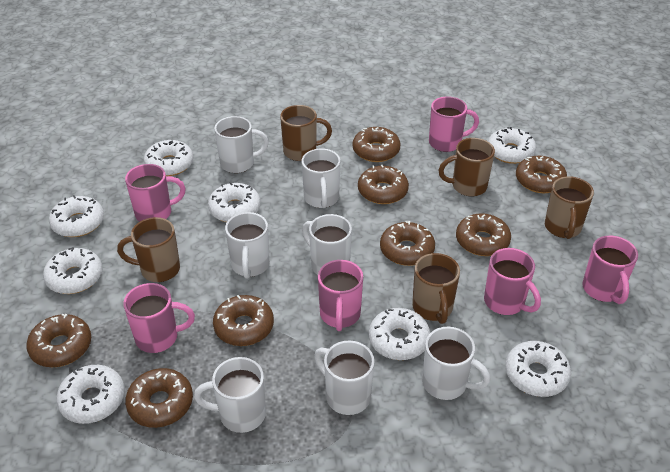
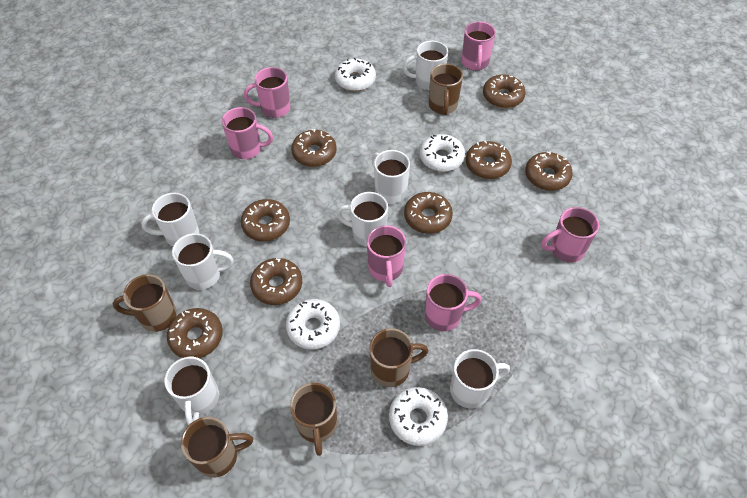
white donut: 8 -> 4

